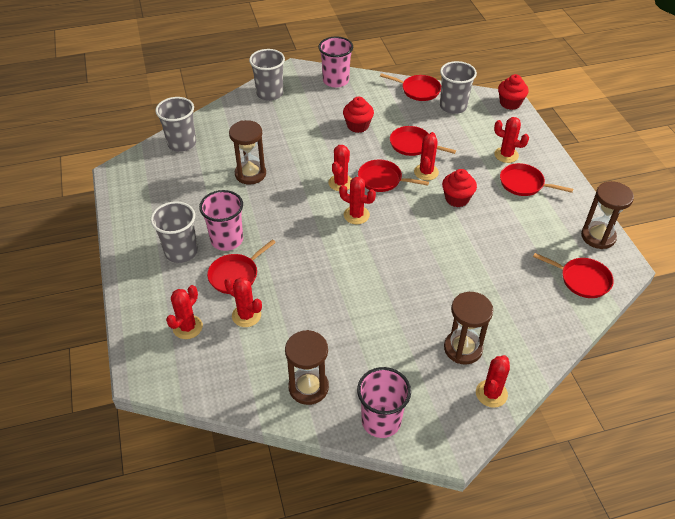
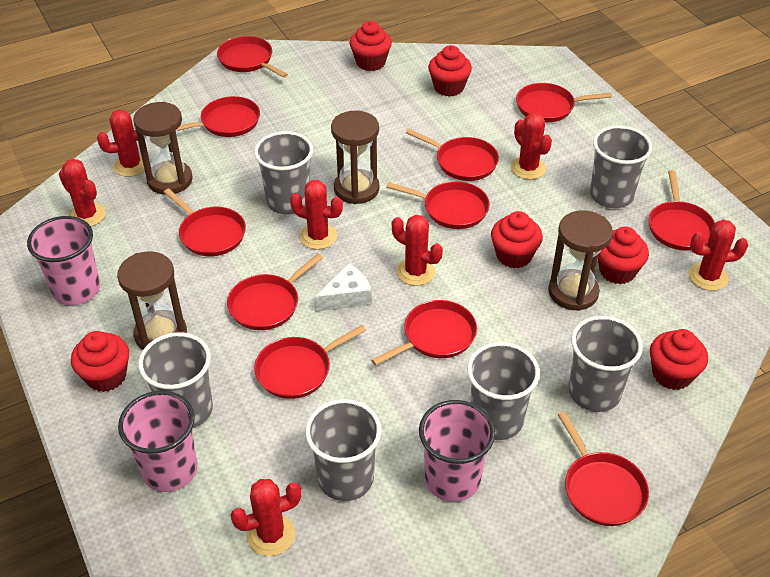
grey cup: 4 -> 6
red cupcake: 3 -> 6
red pan: 6 -> 11
white cheese: 0 -> 1

